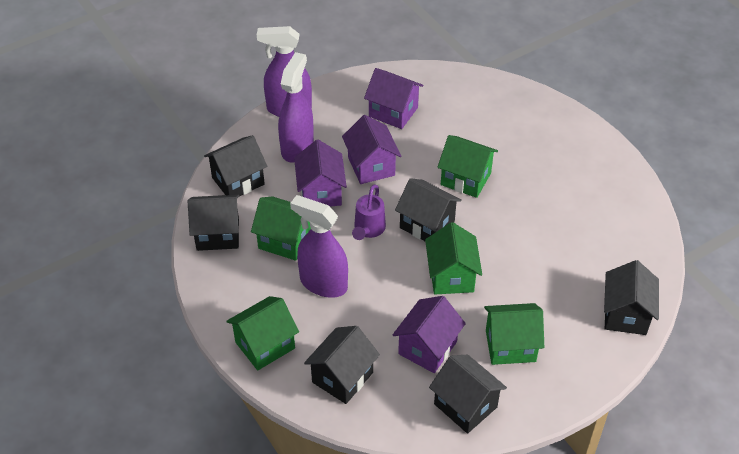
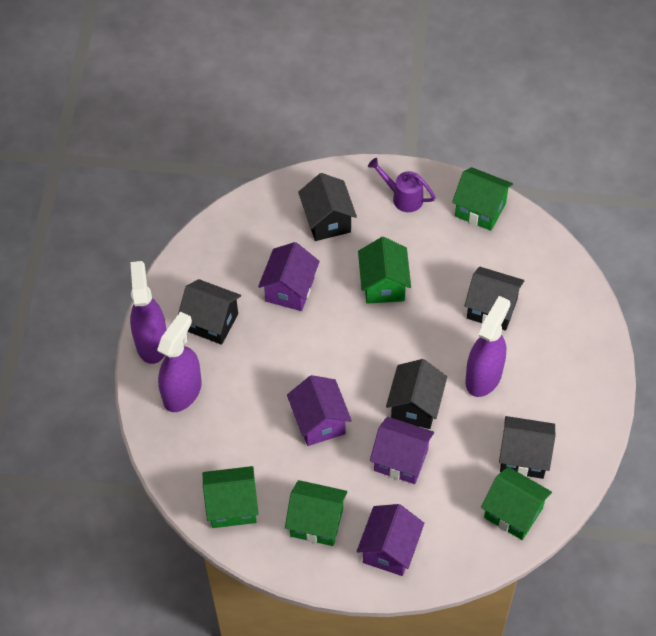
black house: 6 -> 5

